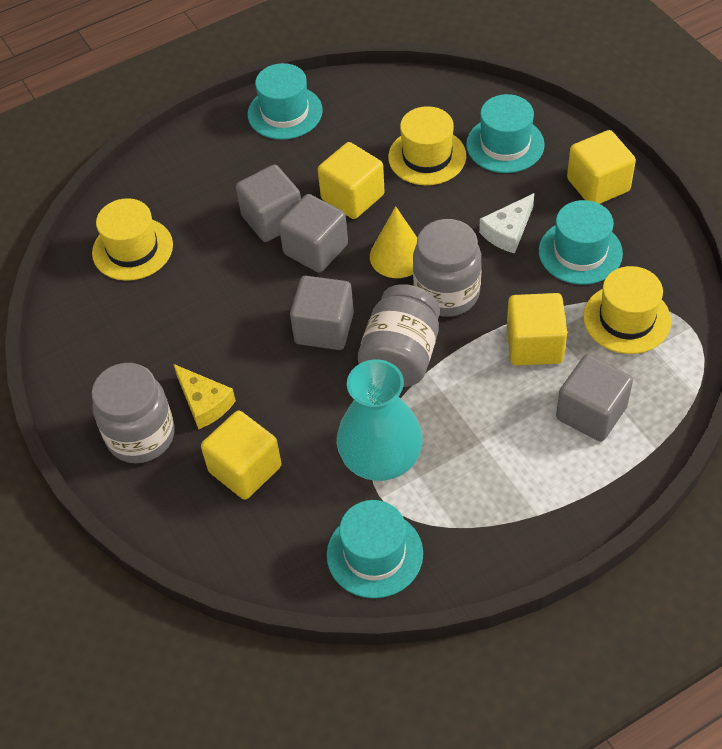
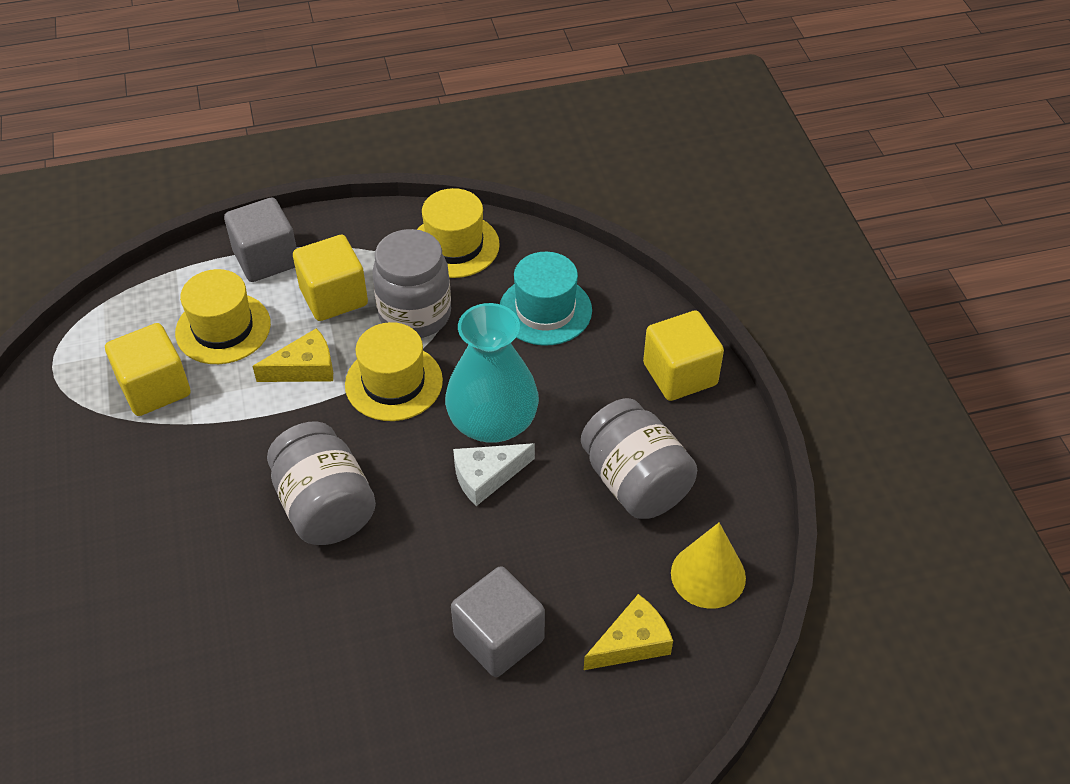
grey cube: 4 -> 2
turquoise hat: 4 -> 1
yellow cheese: 1 -> 2
yellow cube: 4 -> 3

